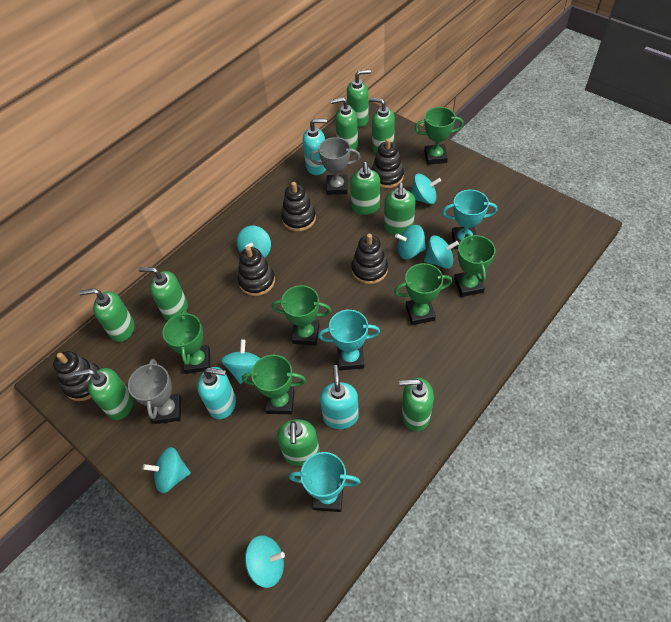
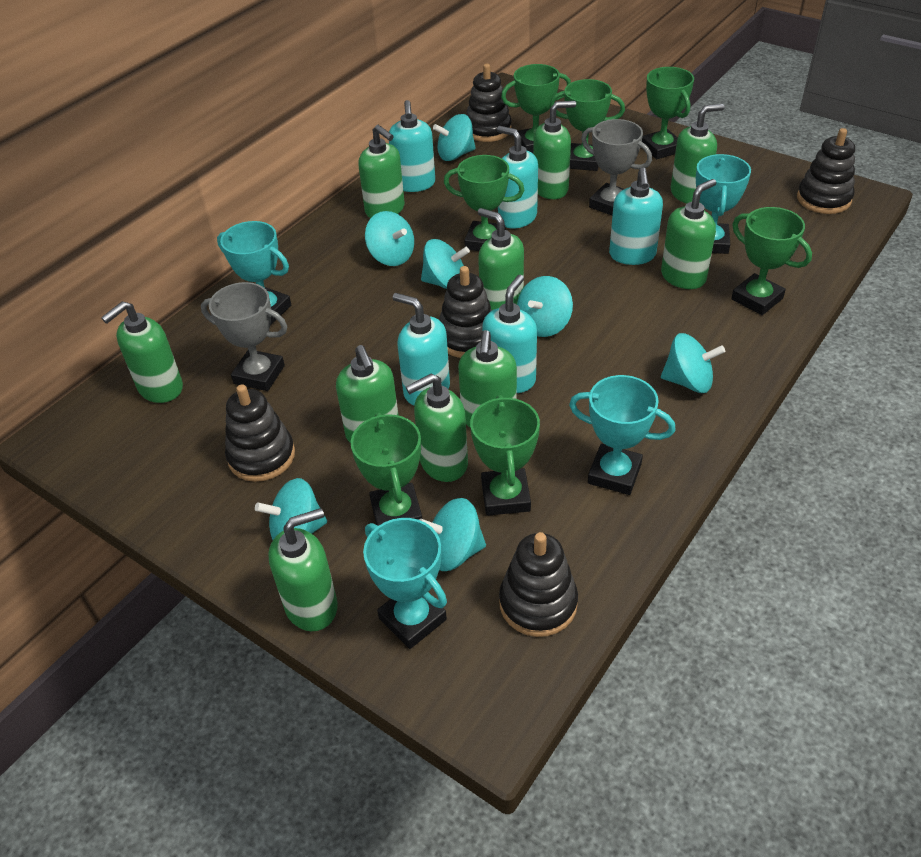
green trophy: 6 -> 7
turquoise soap dispenser: 3 -> 5
turquoise trophy: 3 -> 4

